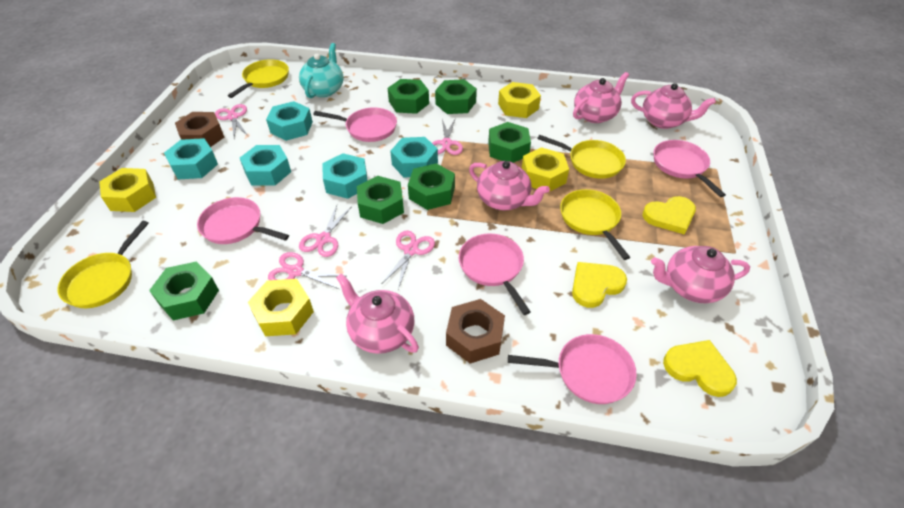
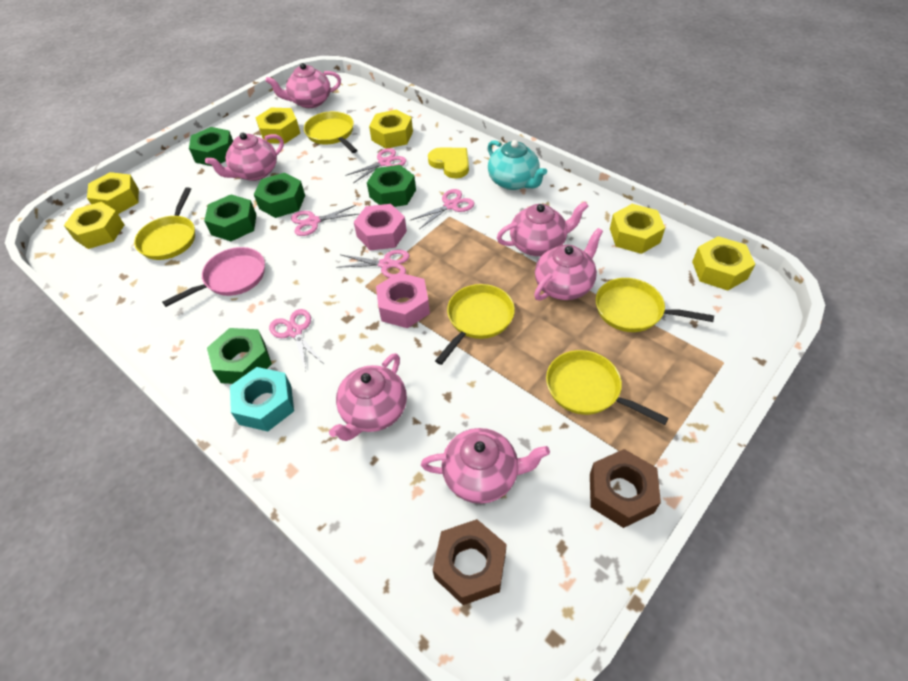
green nut: 6 -> 5
pink nut: 0 -> 2
pink pan: 5 -> 1
pink teapot: 5 -> 6
turquoise nut: 5 -> 1
yellow heart: 3 -> 1
yellow nut: 4 -> 6
yellow pan: 4 -> 5

